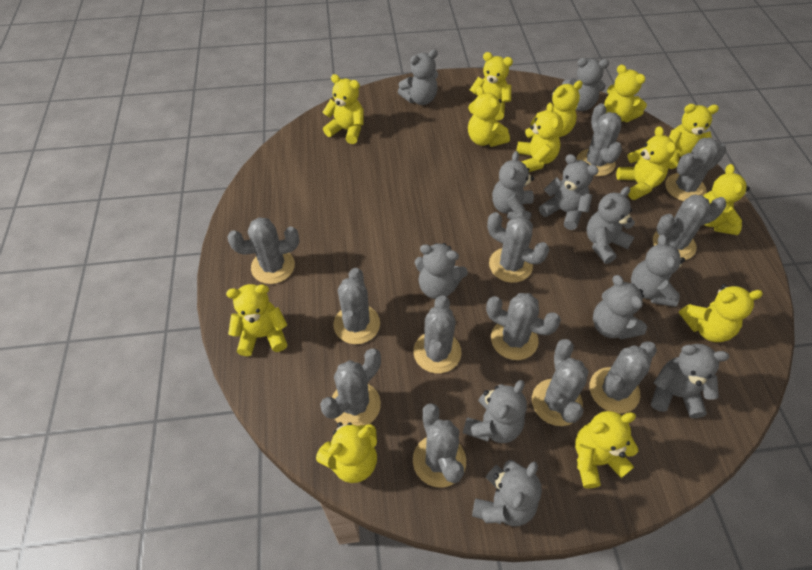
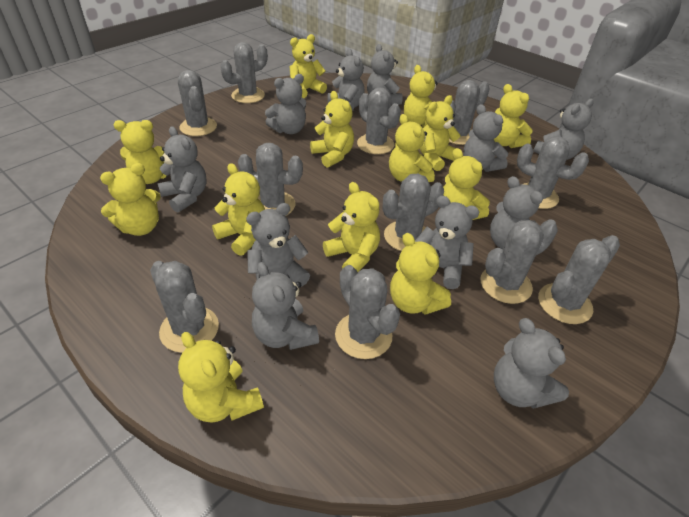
grey cactus: 12 -> 11

